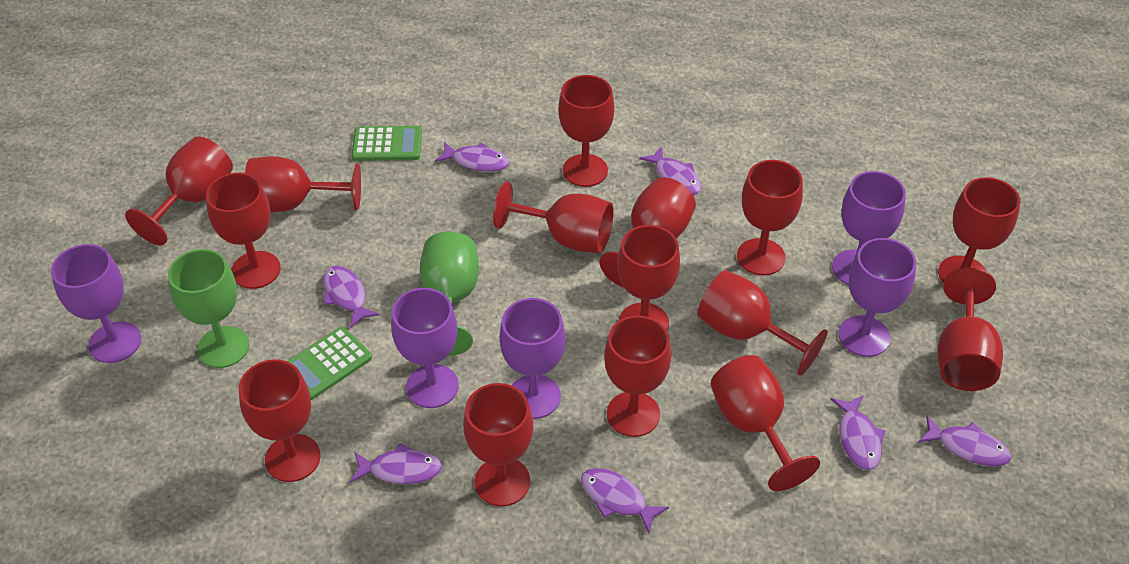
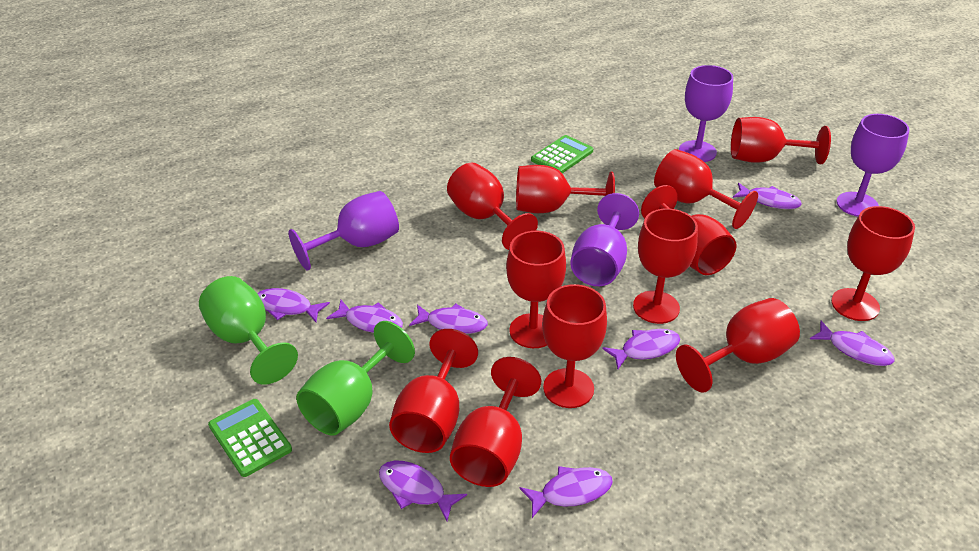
purple fish: 7 -> 8
purple goblet: 5 -> 4
red goblet: 15 -> 12

